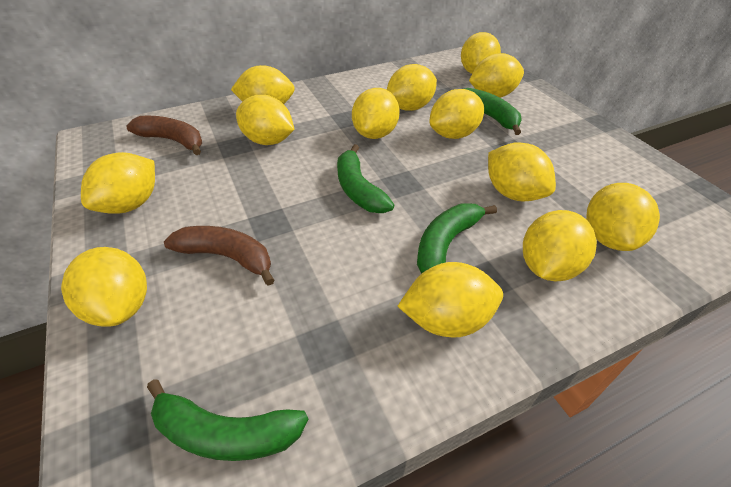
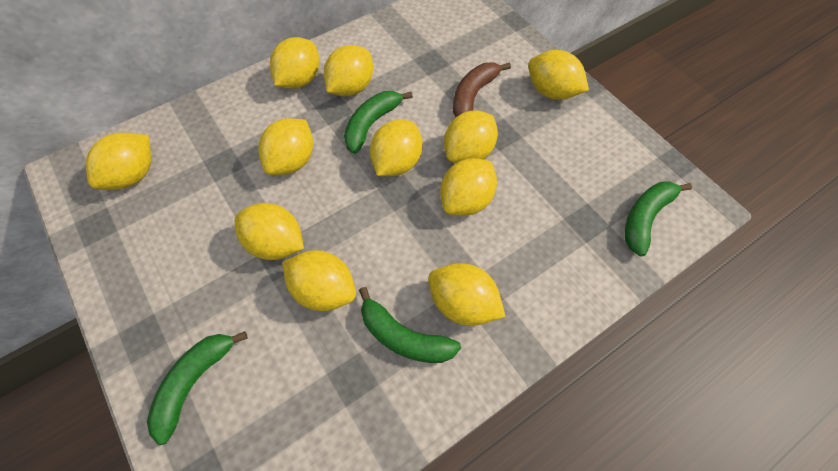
brown banana: 2 -> 1
yellow lemon: 13 -> 11

